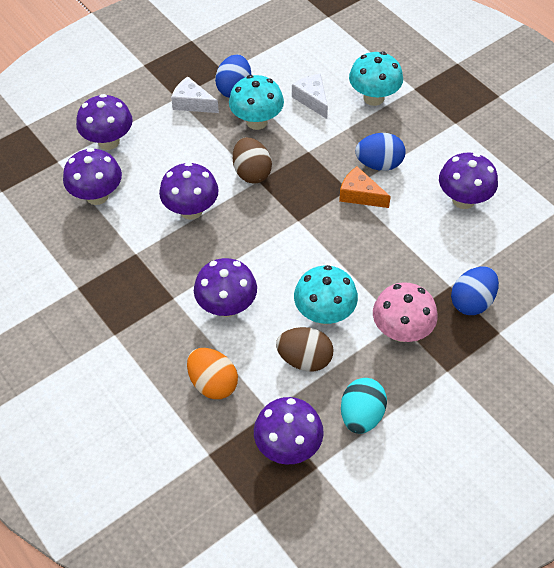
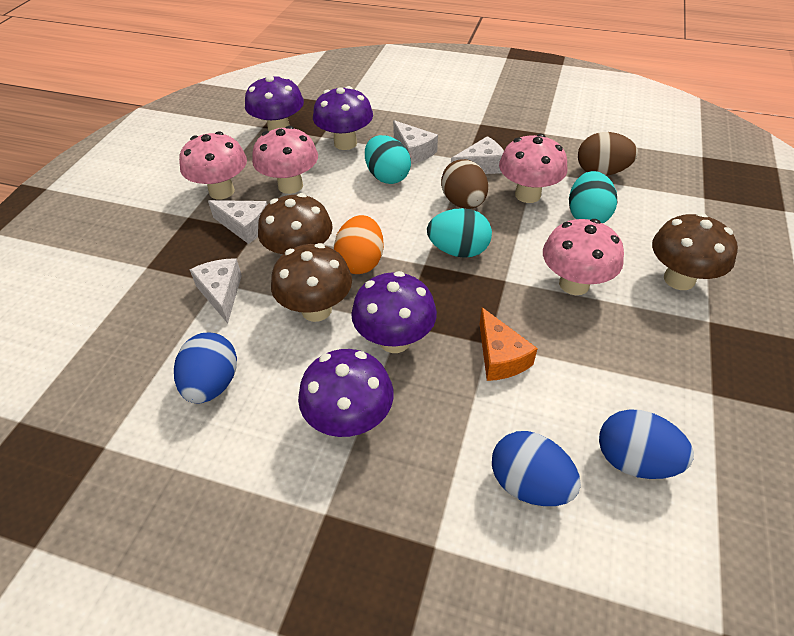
brown mushroom: 0 -> 3
pink mushroom: 1 -> 4
purple mushroom: 6 -> 4
turquoise egg: 1 -> 3
turquoise mushroom: 3 -> 0
white cheese: 2 -> 4

